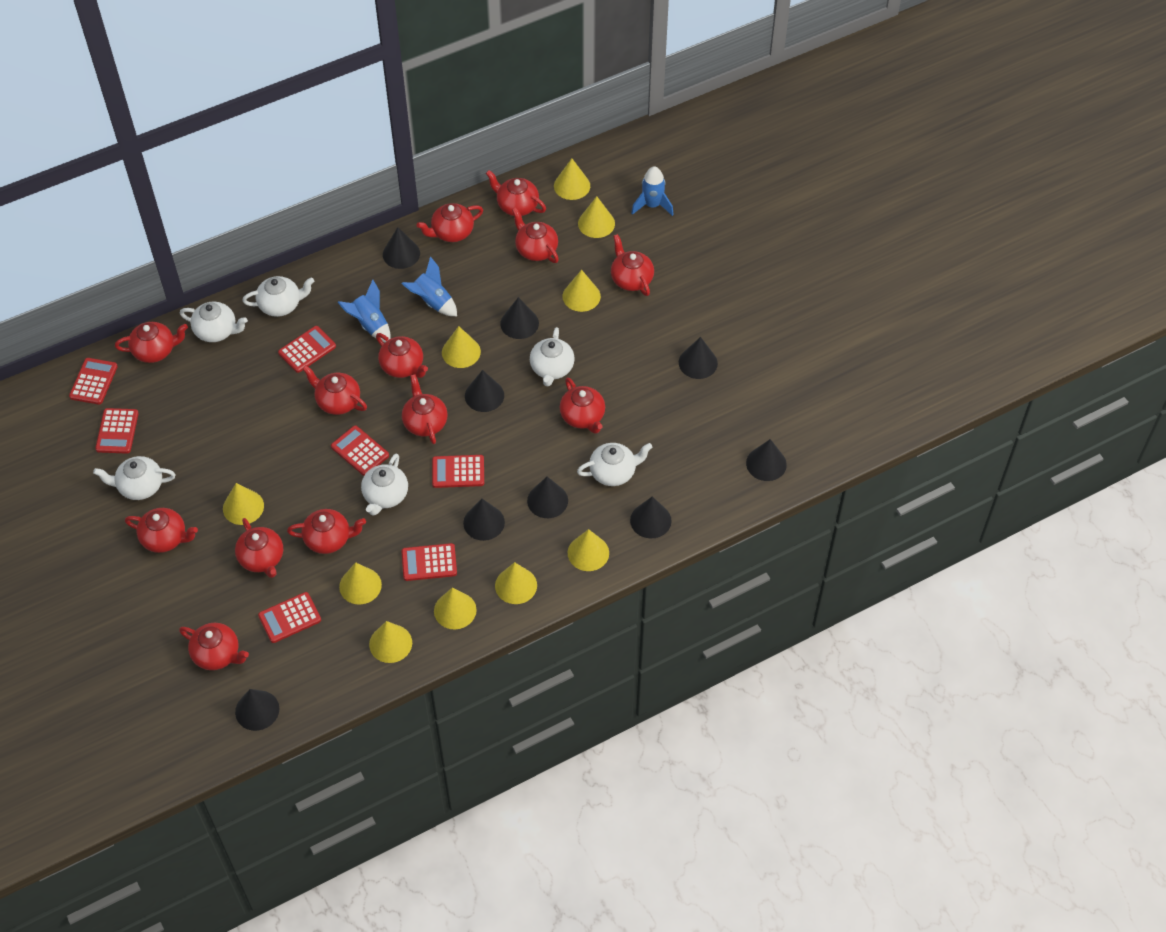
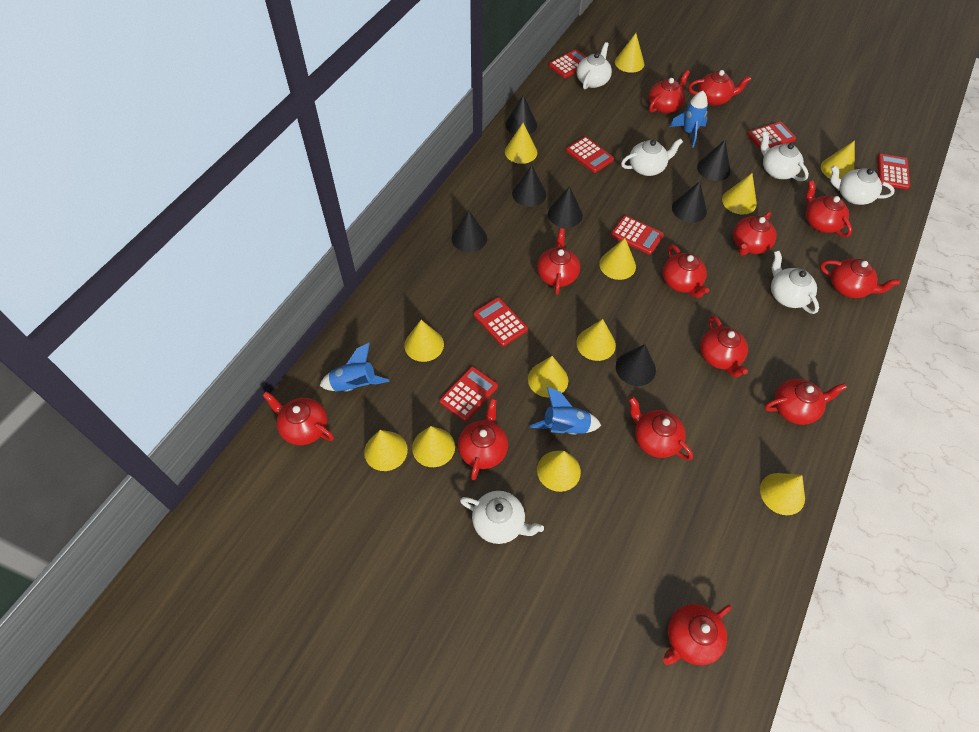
black cone: 9 -> 7
yellow cone: 10 -> 12

